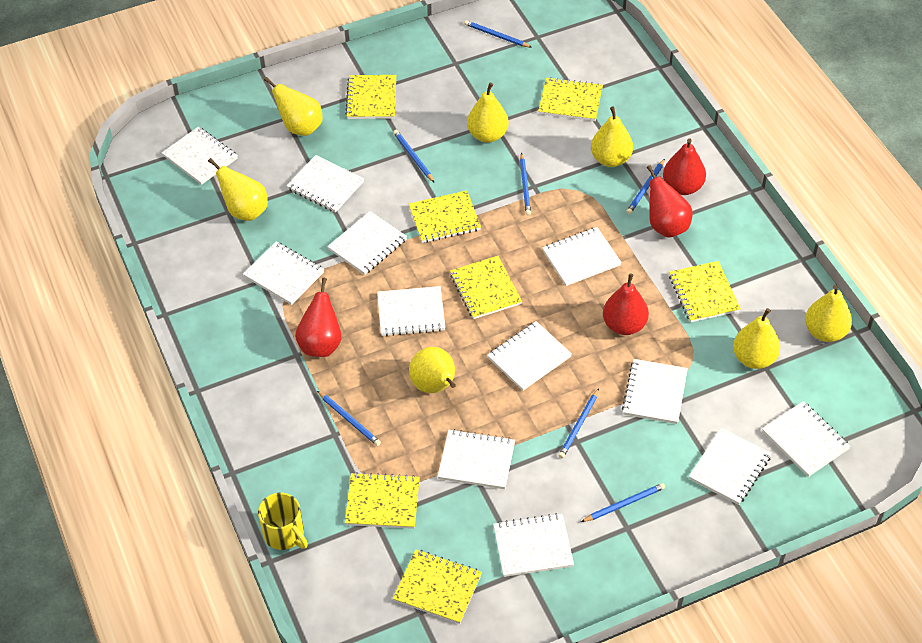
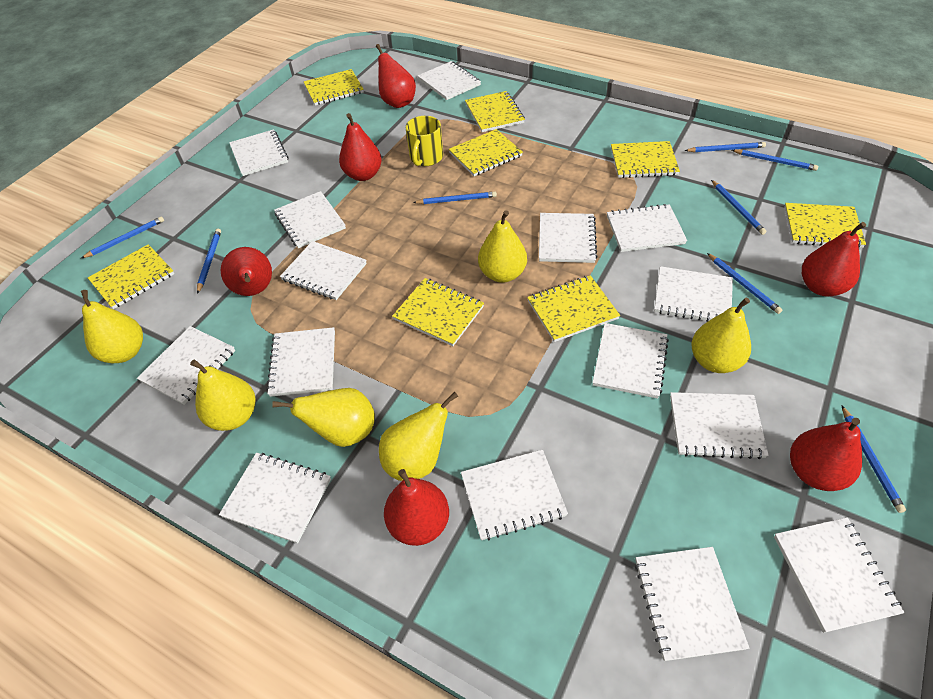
blue pencil: 7 -> 8
red pear: 4 -> 6
white notebook: 12 -> 15
yellow notebook: 7 -> 8
yellow pear: 7 -> 6

